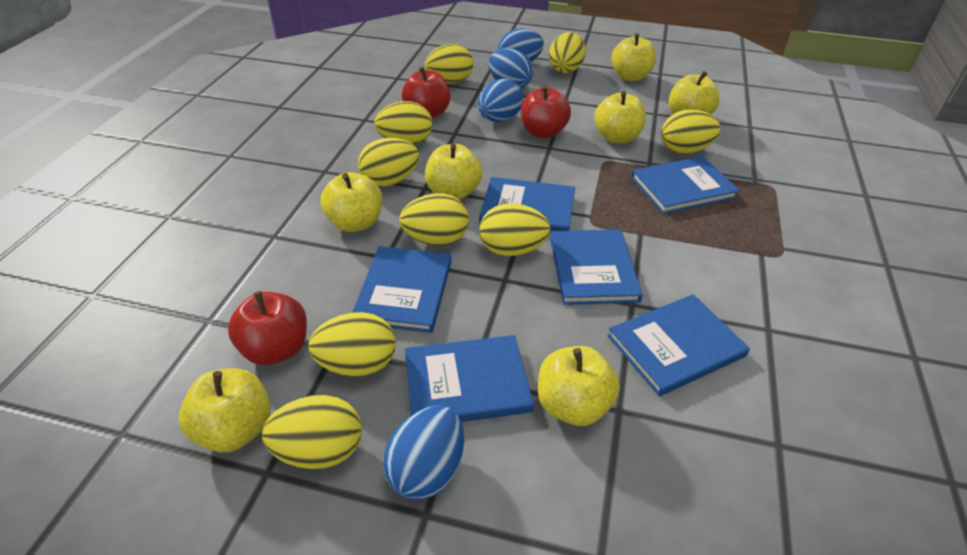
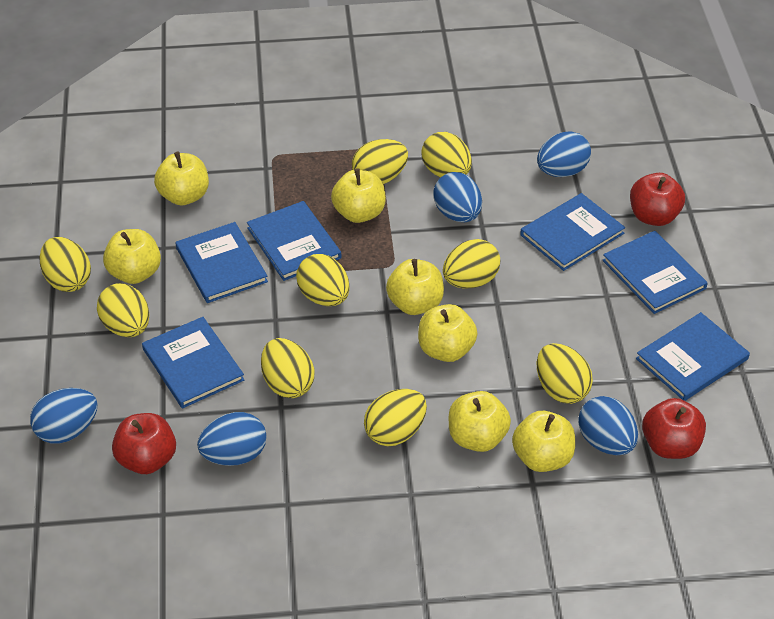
blue egg: 4 -> 5

